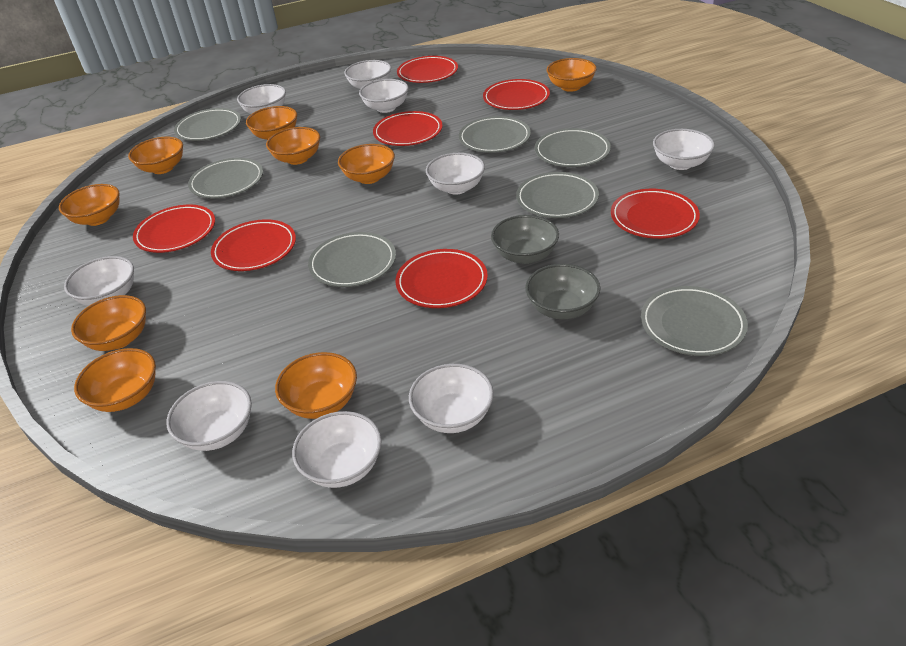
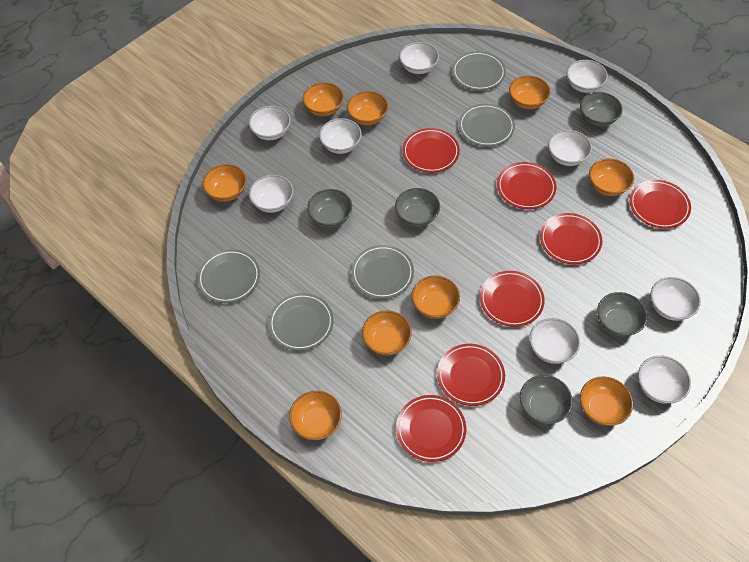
grey bowl: 2 -> 5
grey plate: 7 -> 5

